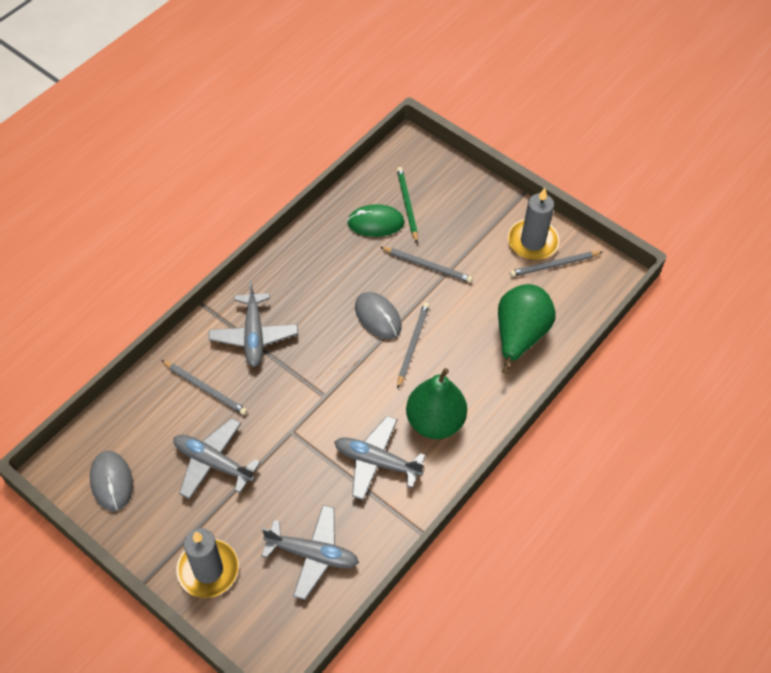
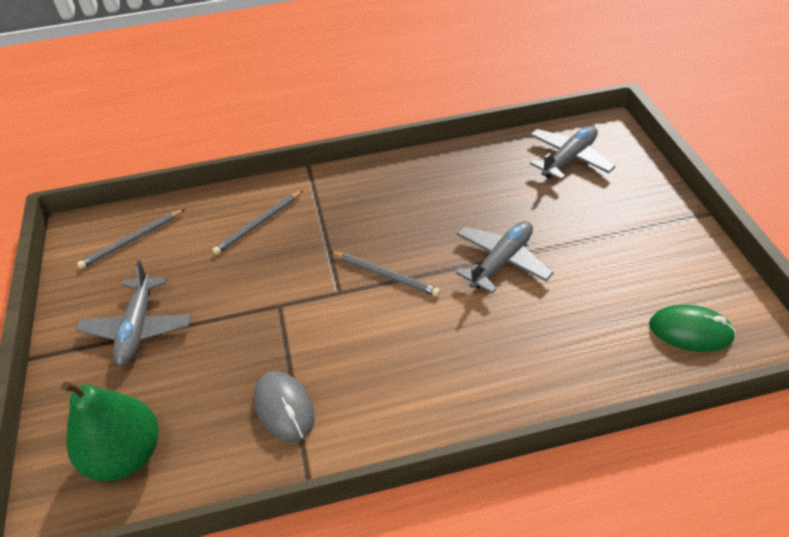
green pear: 2 -> 1
green pencil: 1 -> 0
grey candle: 2 -> 0
grey mouse: 2 -> 1
grey pencil: 4 -> 3
grey plane: 4 -> 3

